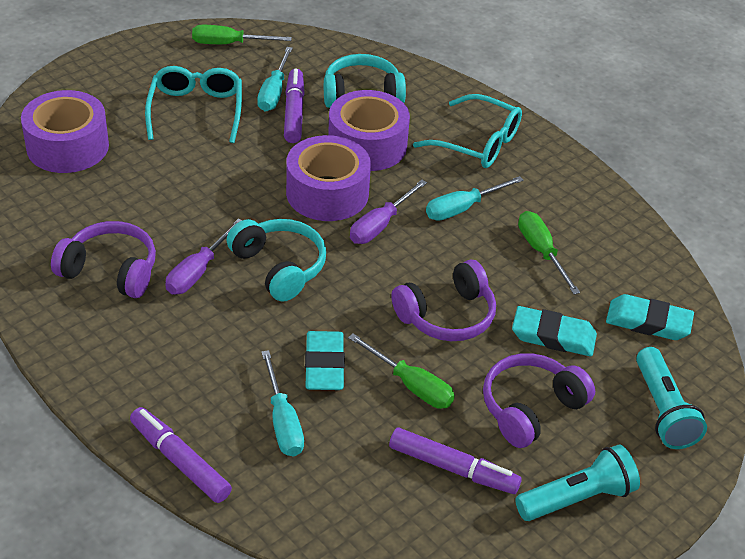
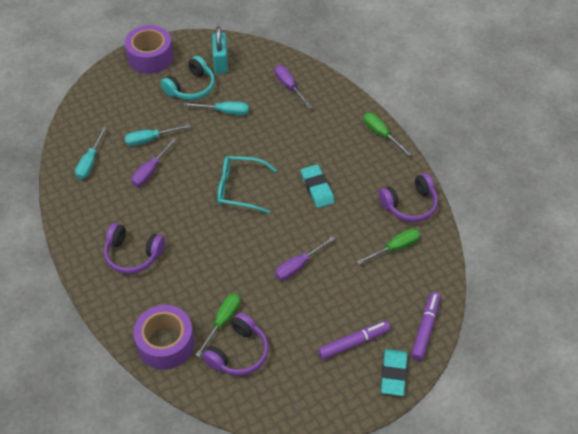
purple marker: 3 -> 2
purple screwdriver: 2 -> 3
purple tape: 3 -> 2
turquoise eraser: 3 -> 2
turquoise flashlight: 2 -> 0
turquoise glasses: 2 -> 1
turquoise headphones: 2 -> 1
turquoise padlock: 0 -> 1

